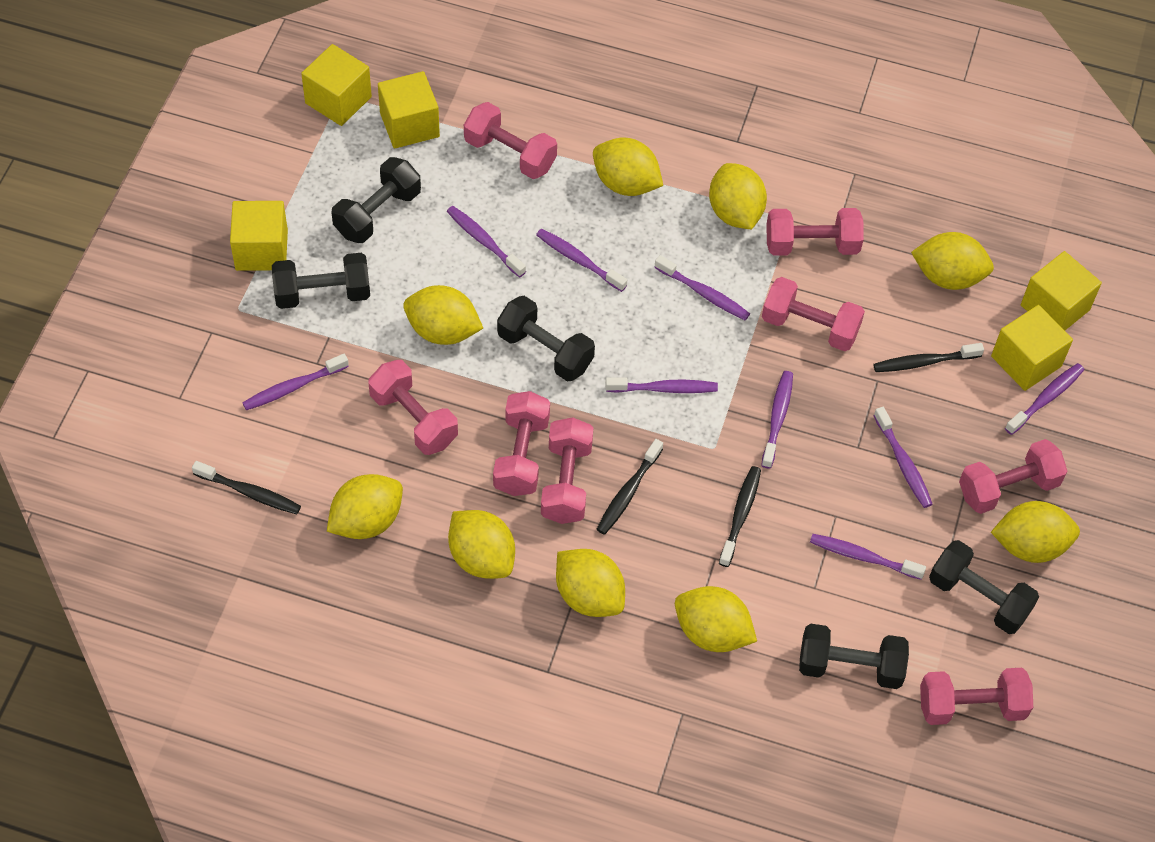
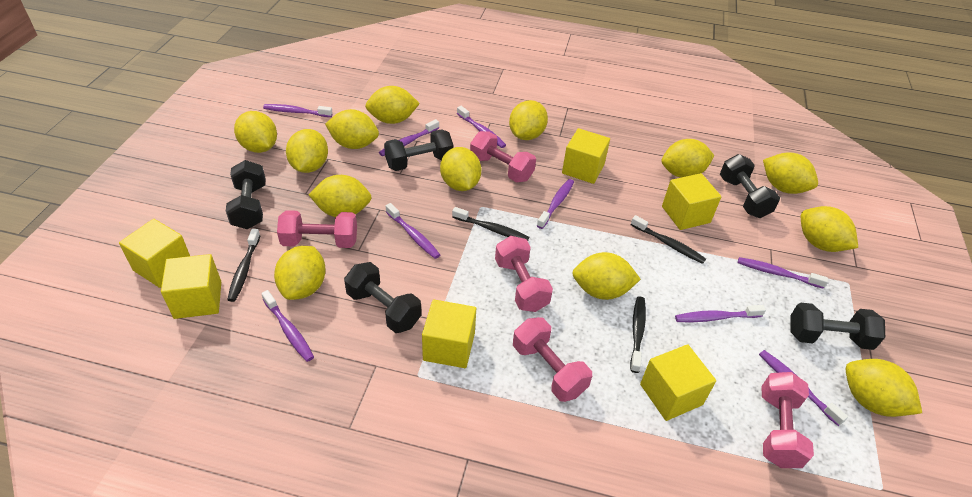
pink dumbbell: 8 -> 5
yellow cube: 5 -> 6
yellow lemon: 9 -> 13

